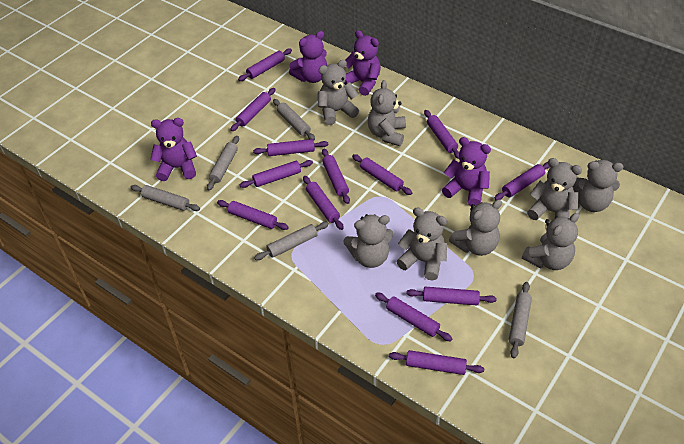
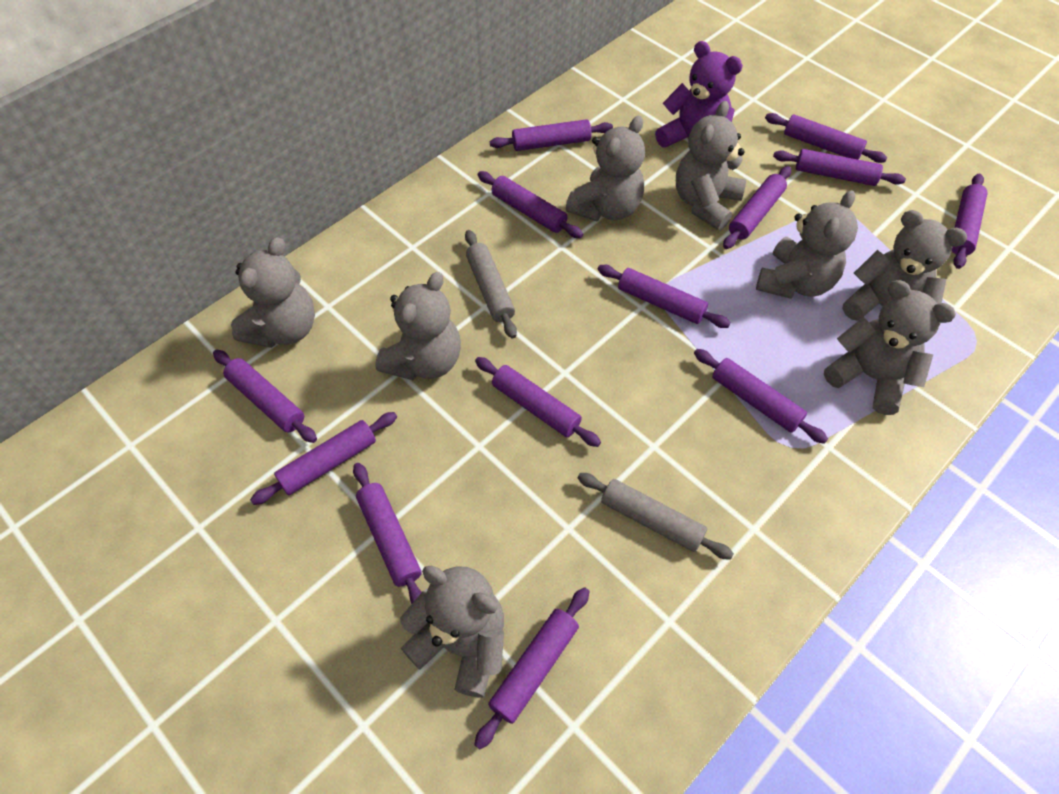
grey rolling pin: 5 -> 2
purple teddy bear: 4 -> 1

